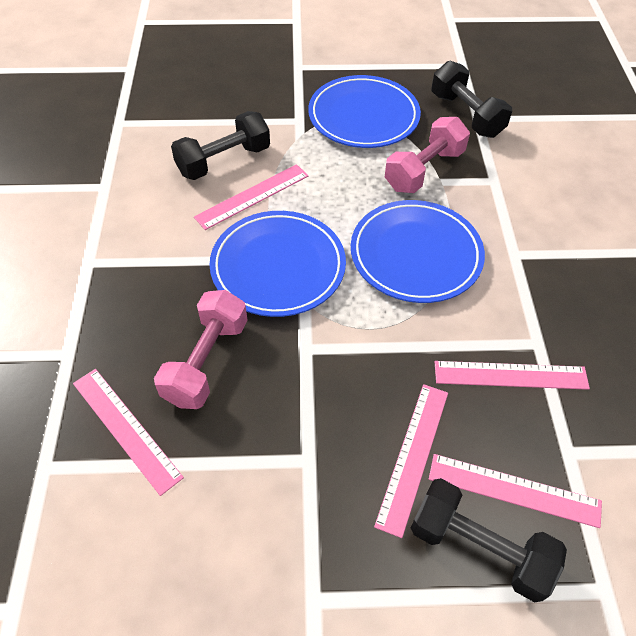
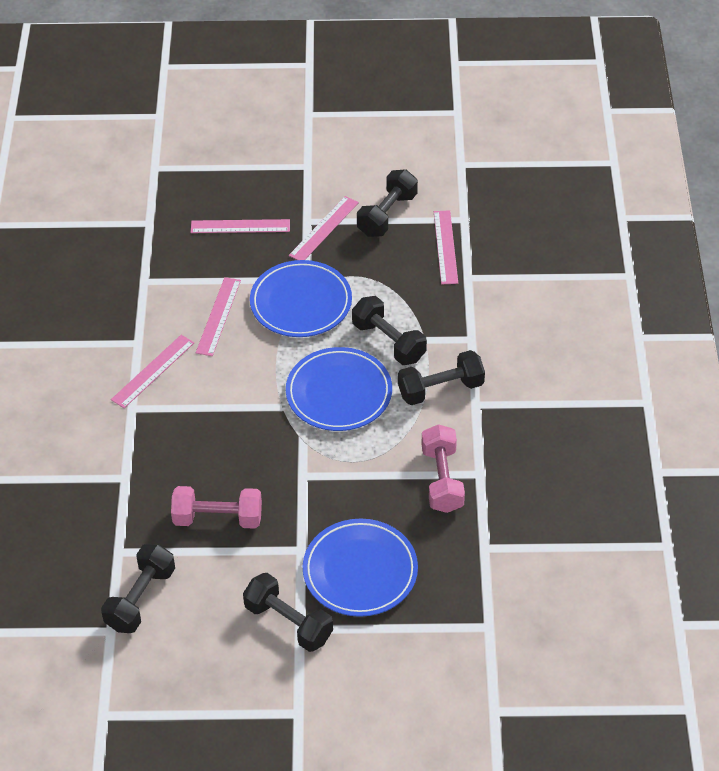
black dumbbell: 3 -> 5

